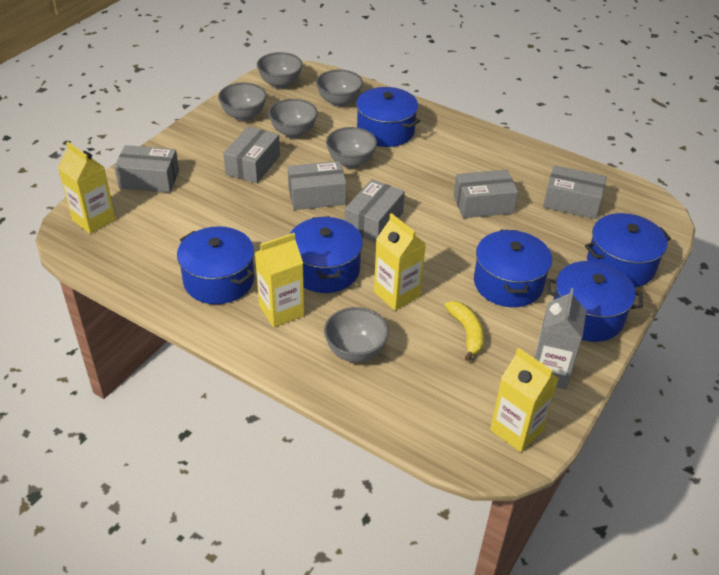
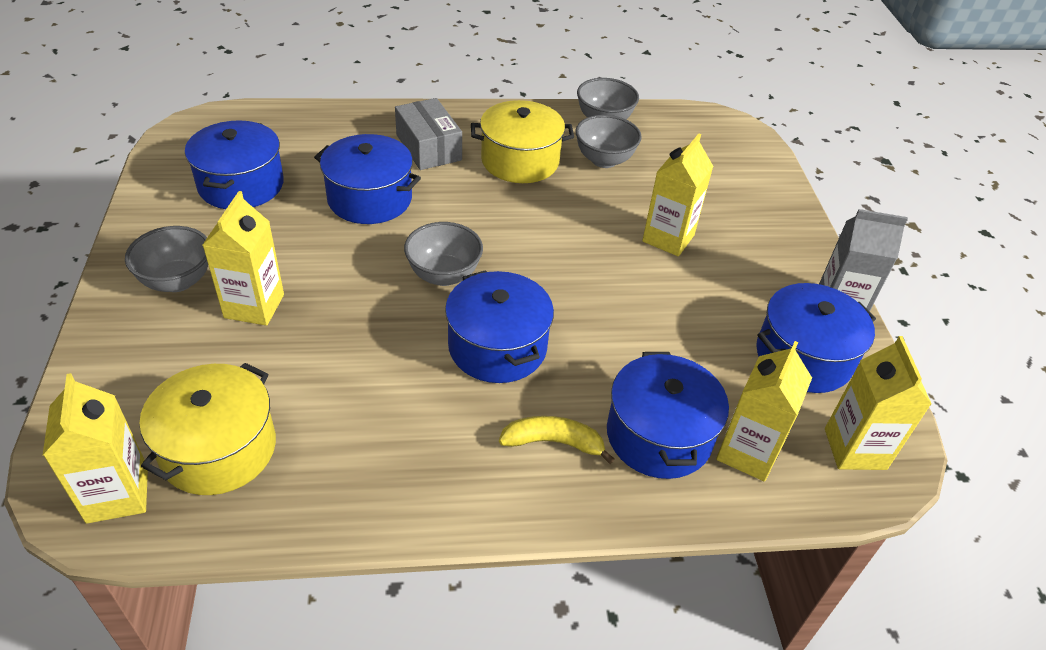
blue pot: 6 -> 5
grey bowl: 6 -> 4
grey box: 6 -> 1
yellow carton: 4 -> 5
yellow pot: 0 -> 2

